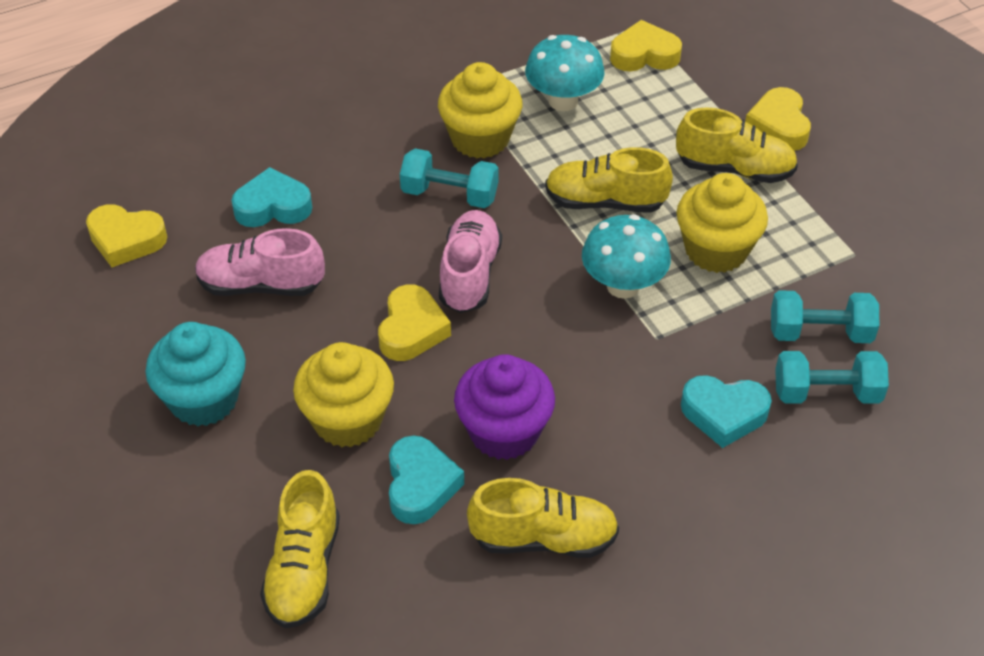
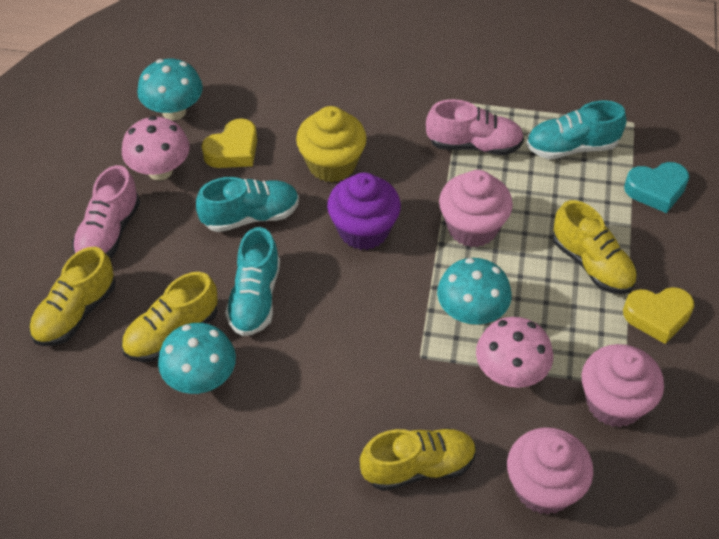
pink cupcake: 0 -> 3
pink mushroom: 0 -> 2
turquoise cupcake: 1 -> 0
turquoise dumbbell: 3 -> 0
turquoise heart: 3 -> 1
turquoise mushroom: 2 -> 3
turquoise shoe: 0 -> 3
yellow cupcake: 3 -> 1
yellow heart: 4 -> 2

